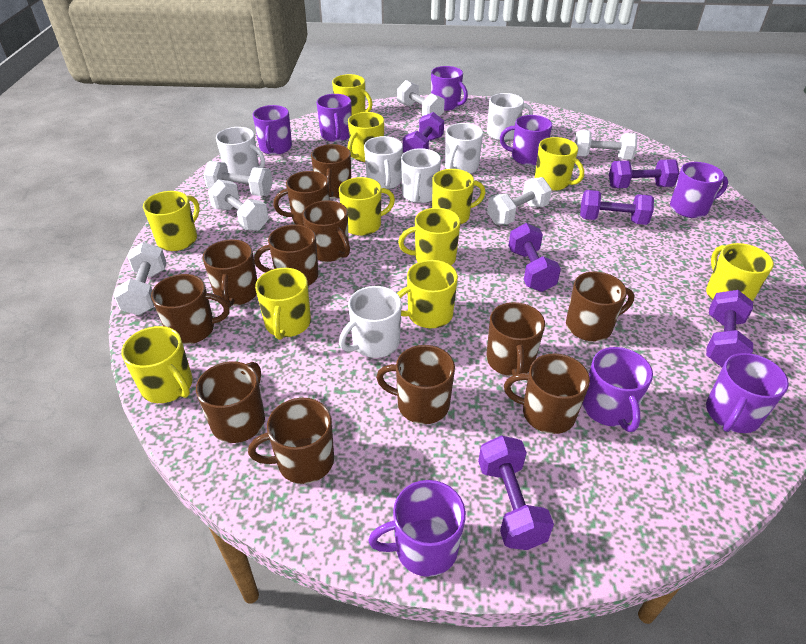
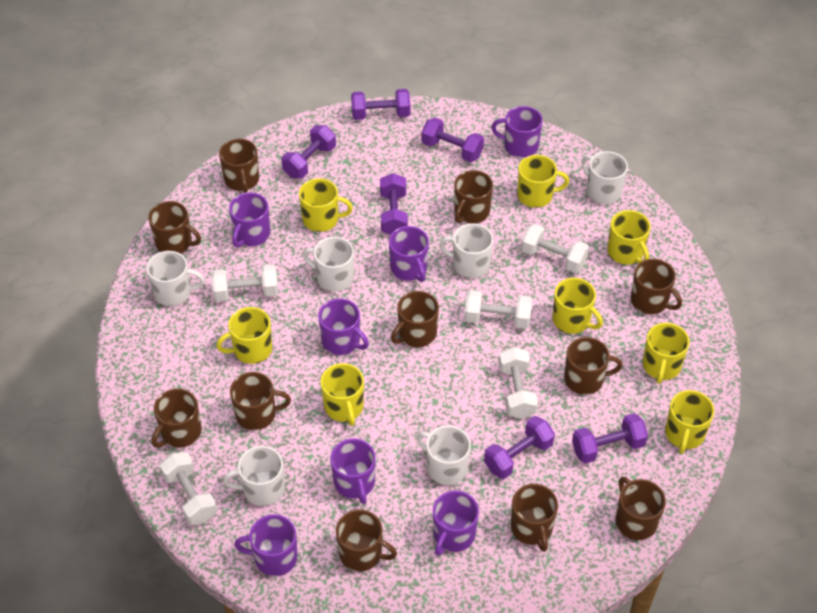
brown mug: 12 -> 11
purple mug: 8 -> 7
white dumbbell: 6 -> 5
yellow mug: 11 -> 8

